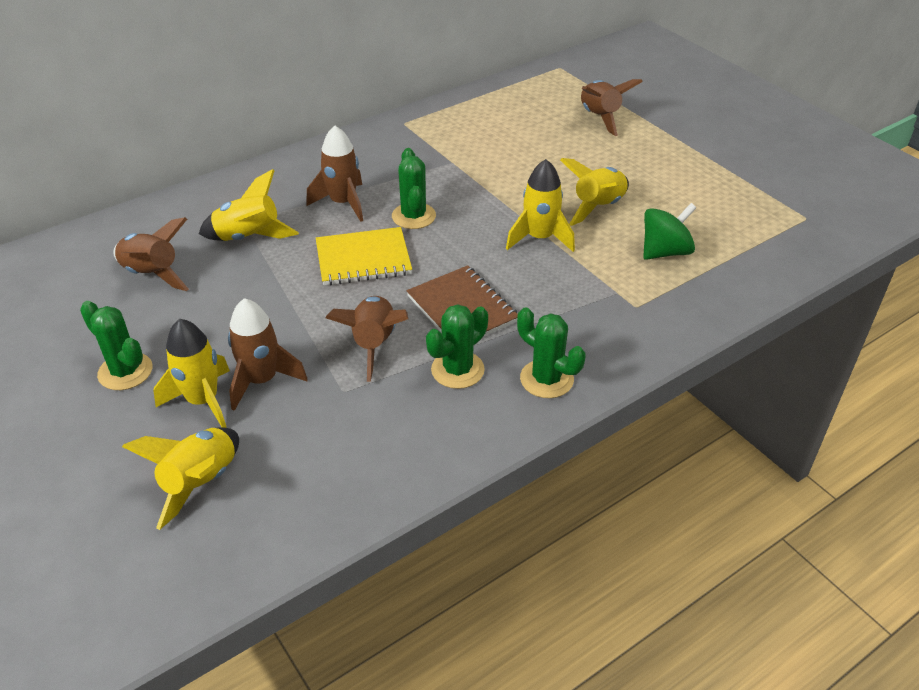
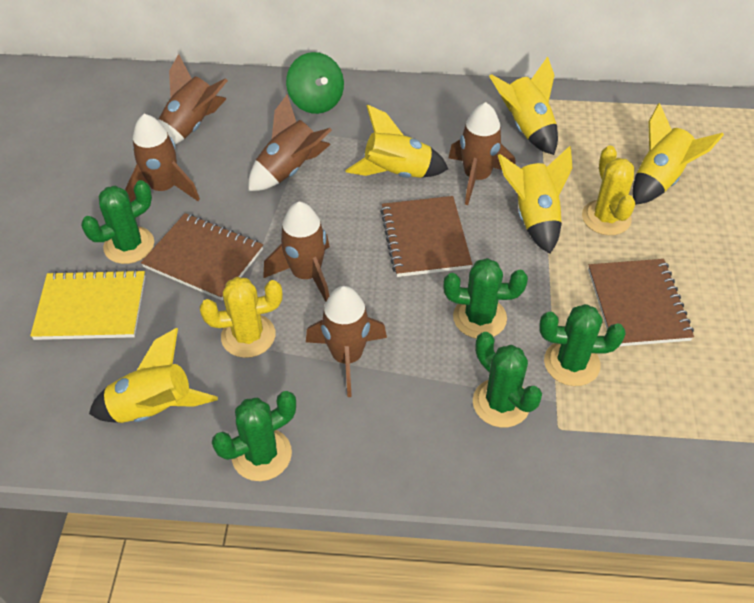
brown notebook: 1 -> 3
brown rocket: 5 -> 6
green cactus: 4 -> 5
yellow cactus: 0 -> 2

